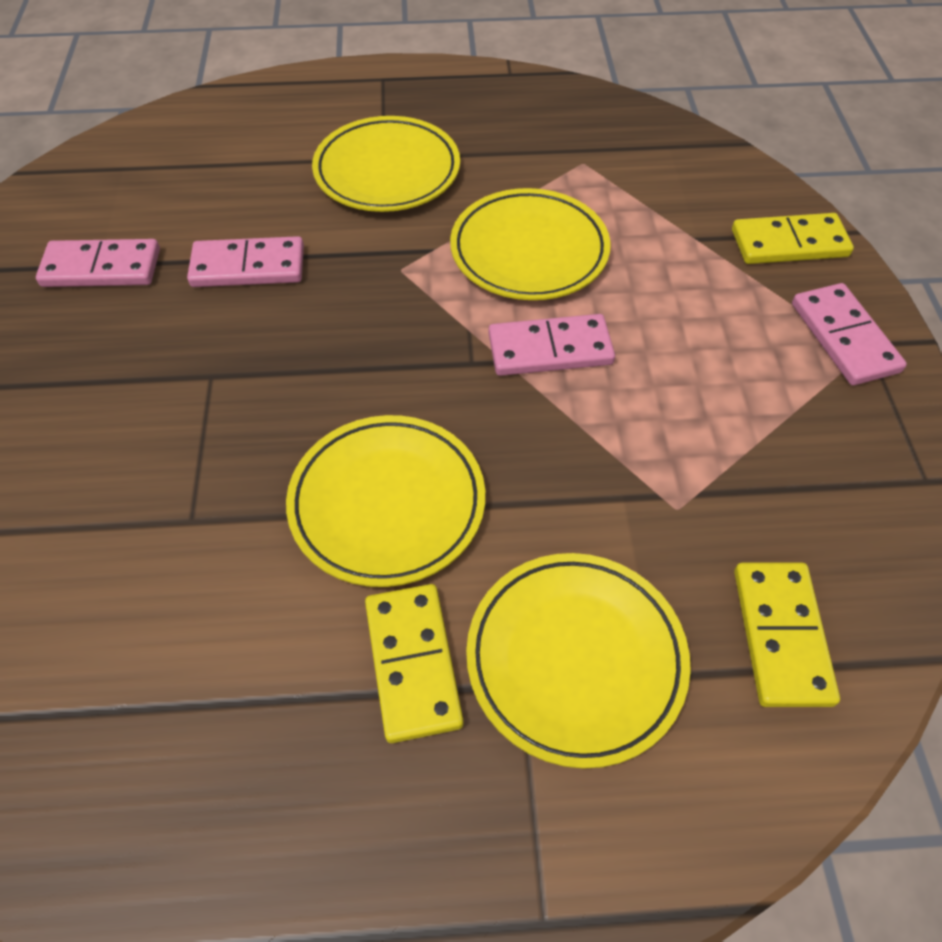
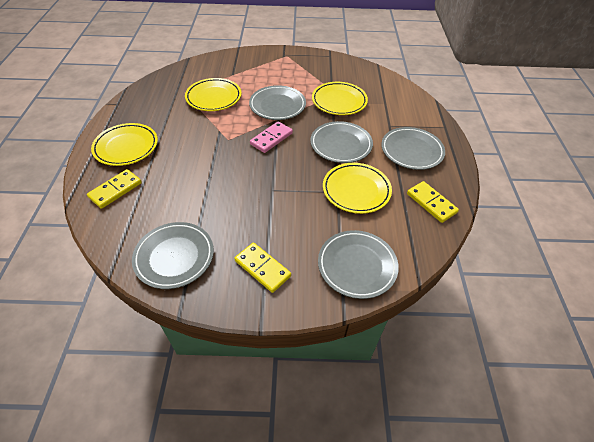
grey plate: 0 -> 5
pink domino: 4 -> 1

